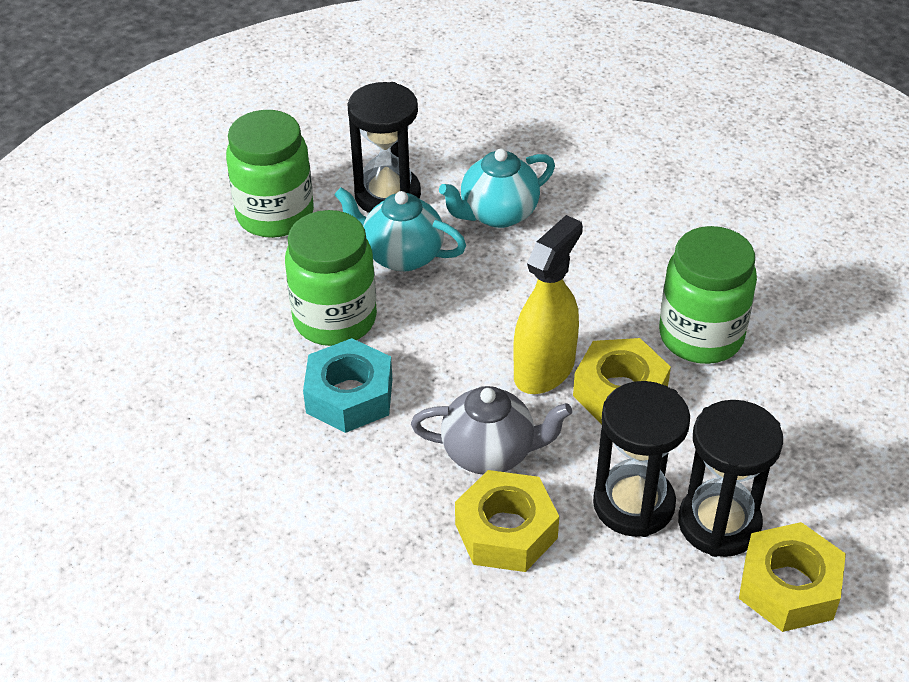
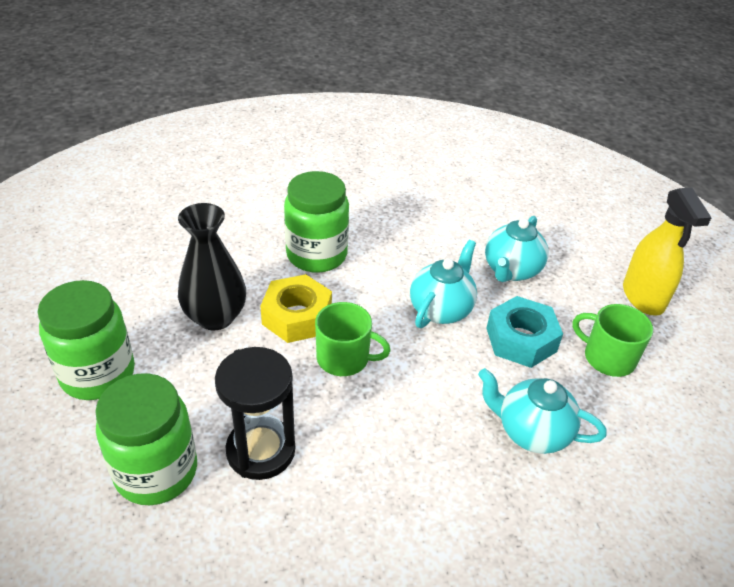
black hourglass: 3 -> 1
black vase: 0 -> 1
green mug: 0 -> 2
grey teapot: 1 -> 0
turquoise teapot: 2 -> 3
yellow nut: 3 -> 1

